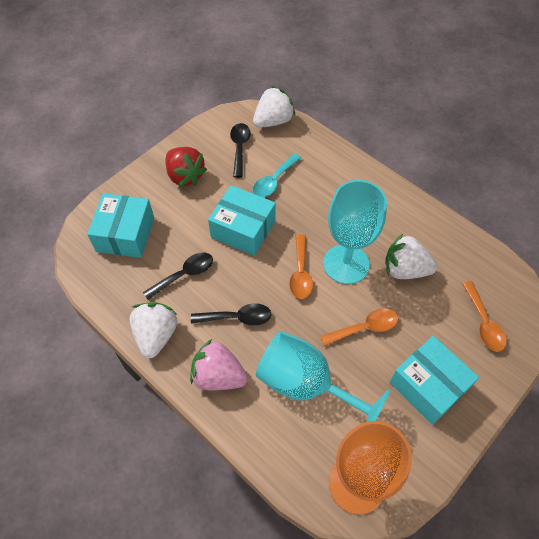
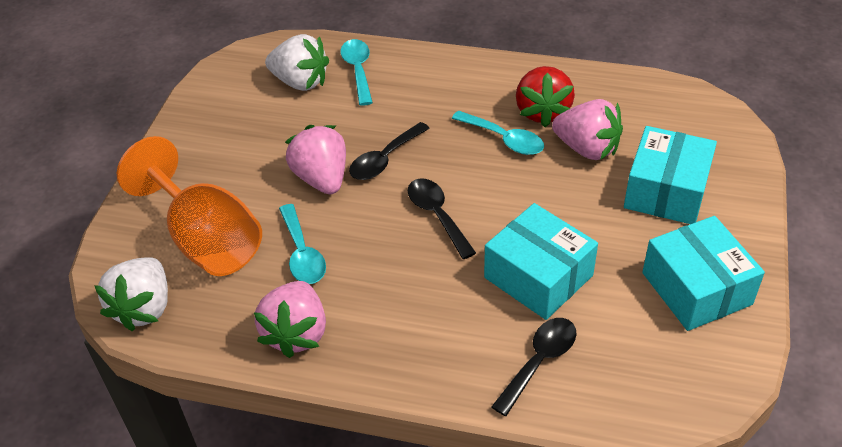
orange spoon: 3 -> 0
pink strawberry: 1 -> 3
turquoise goblet: 2 -> 0
turquoise spoon: 1 -> 3
white strawberry: 3 -> 2

